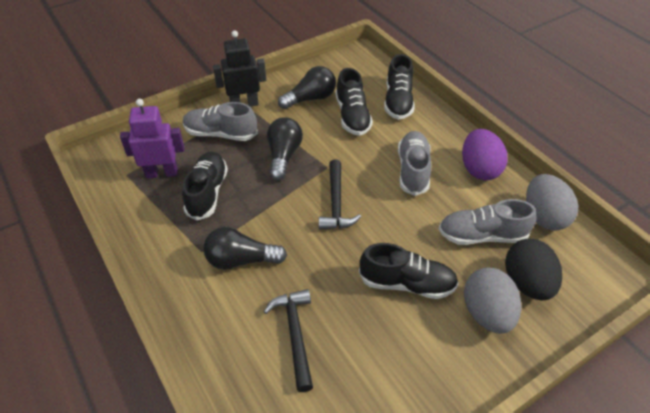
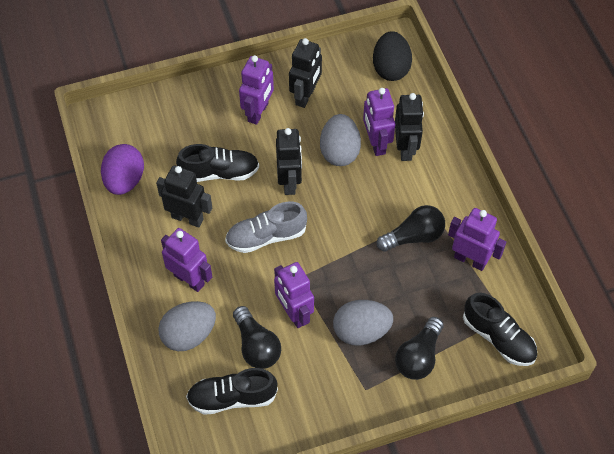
black hammer: 2 -> 0
black robot: 1 -> 4
black shoe: 4 -> 3
grey egg: 2 -> 3
grey shoe: 3 -> 1
purple robot: 1 -> 5

